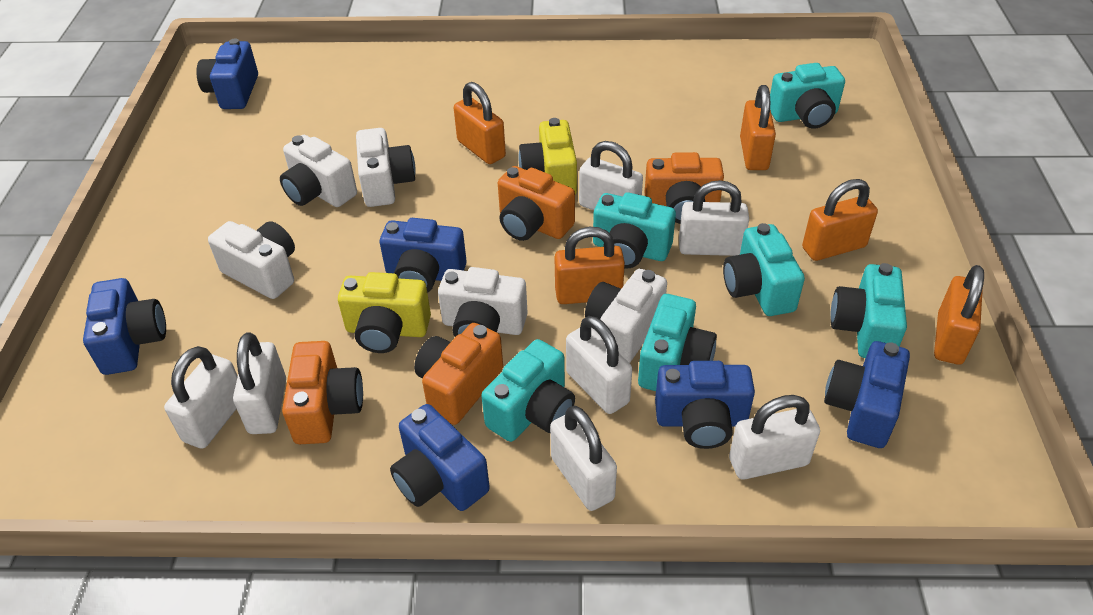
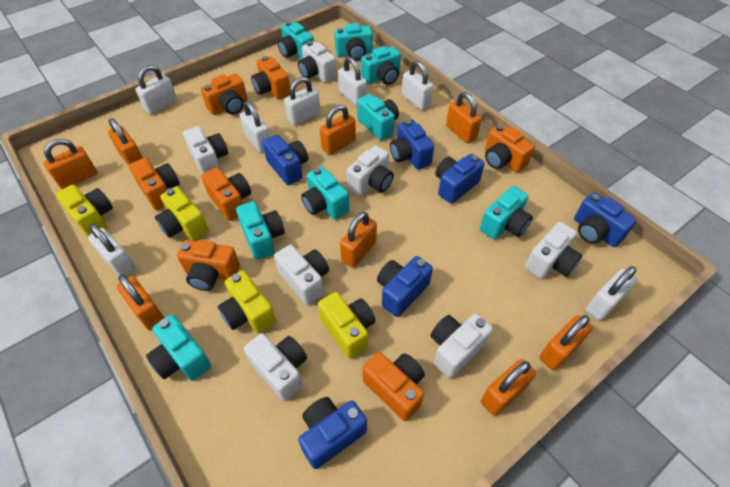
orange camera: 4 -> 7
orange padlock: 5 -> 8
turquoise camera: 6 -> 8
white camera: 5 -> 7
yellow camera: 2 -> 4

